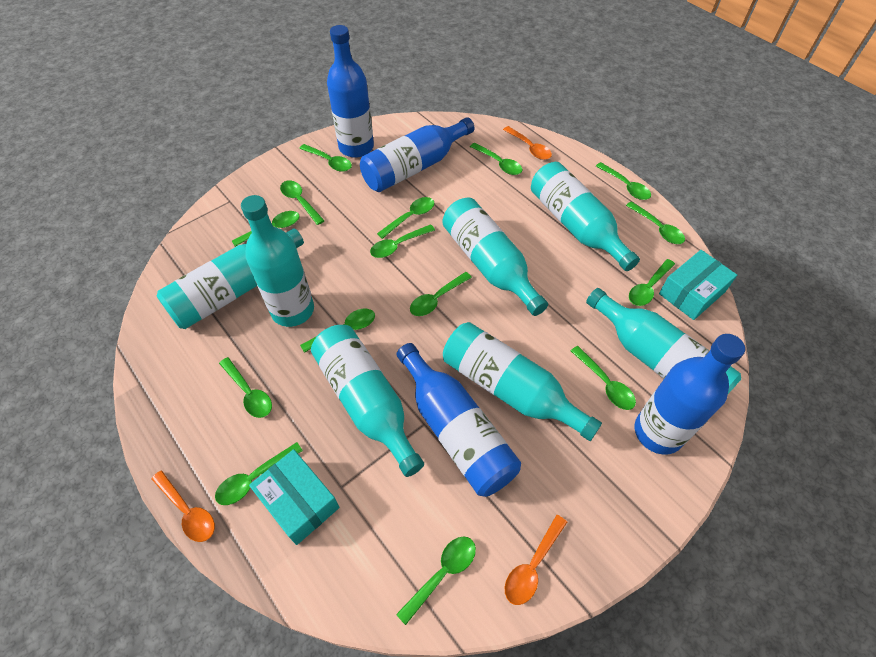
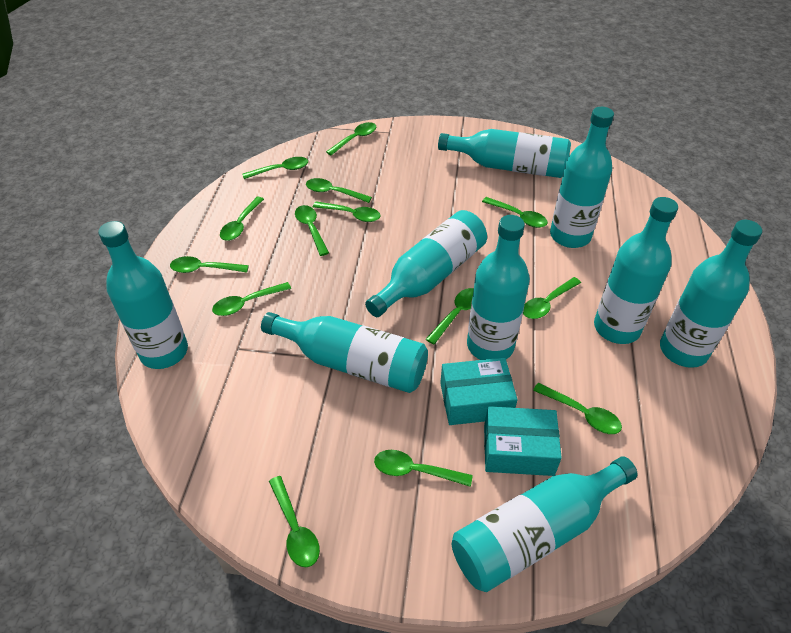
blue bottle: 4 -> 0
green spoon: 15 -> 14
orange spoon: 3 -> 0
turquoise bottle: 7 -> 9

